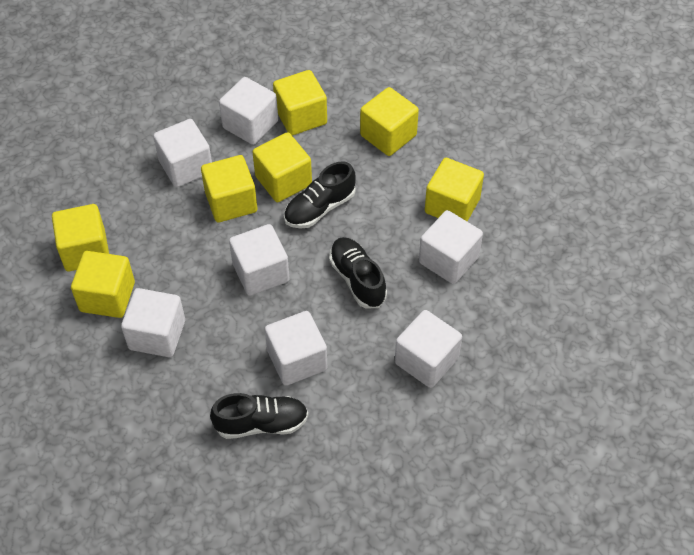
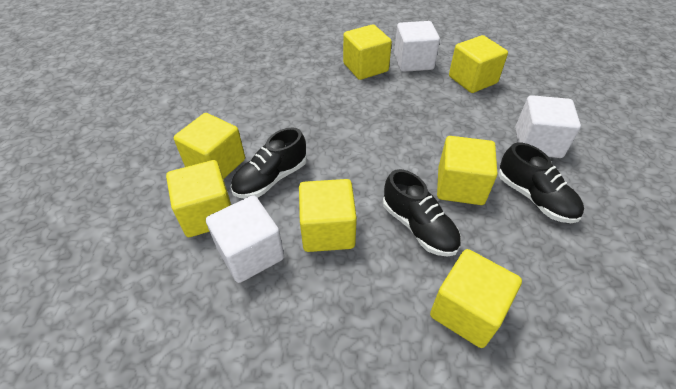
white cube: 7 -> 3

